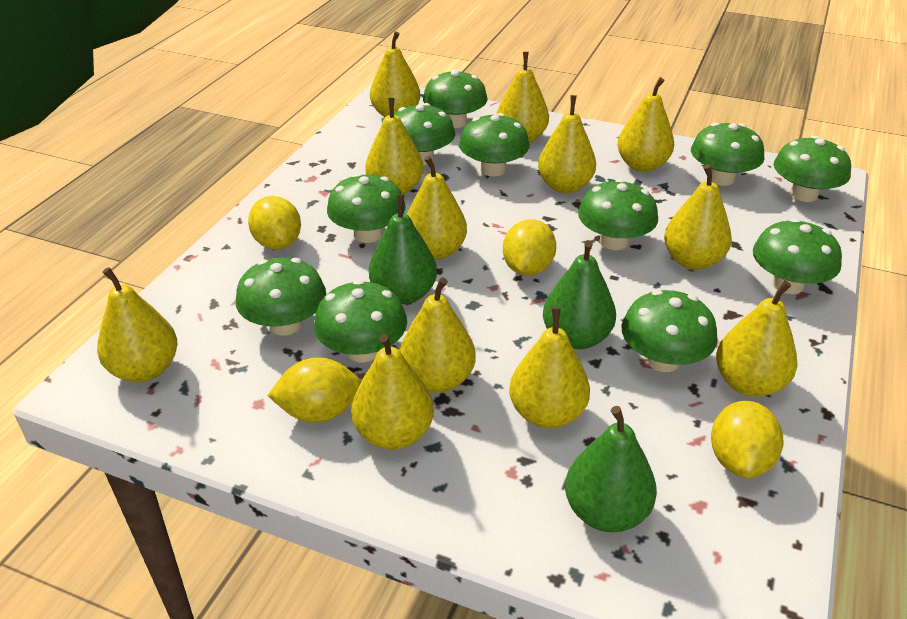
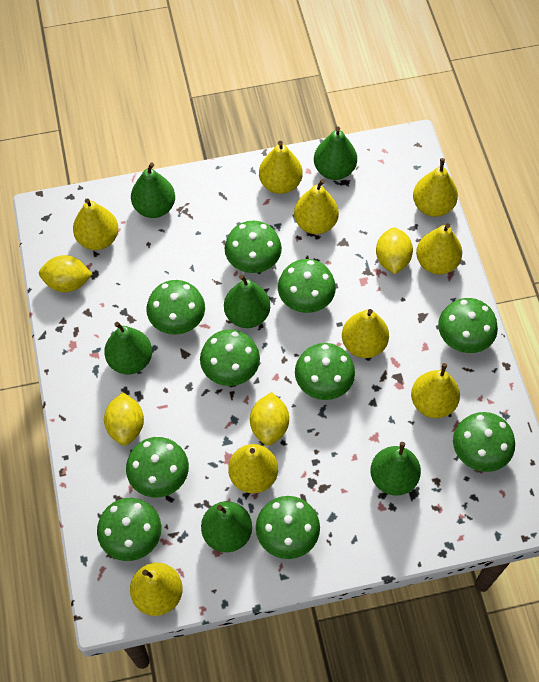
green mushroom: 11 -> 10
green pear: 3 -> 6
yellow pear: 12 -> 9

